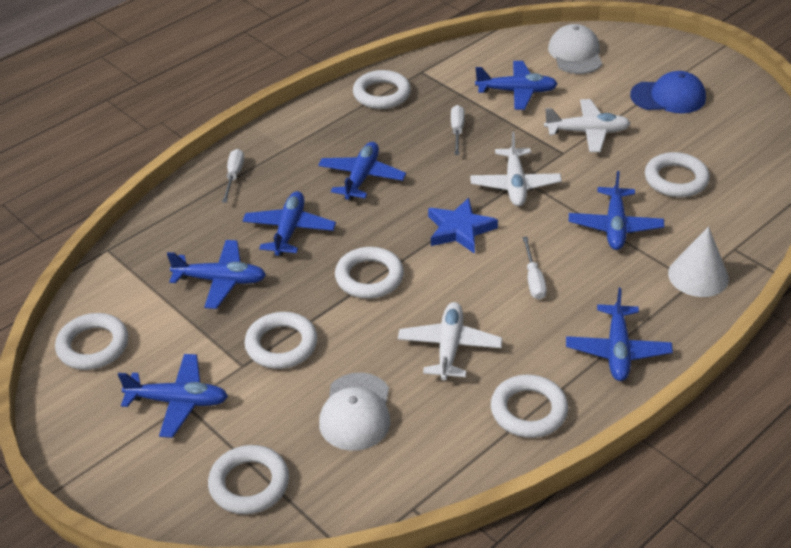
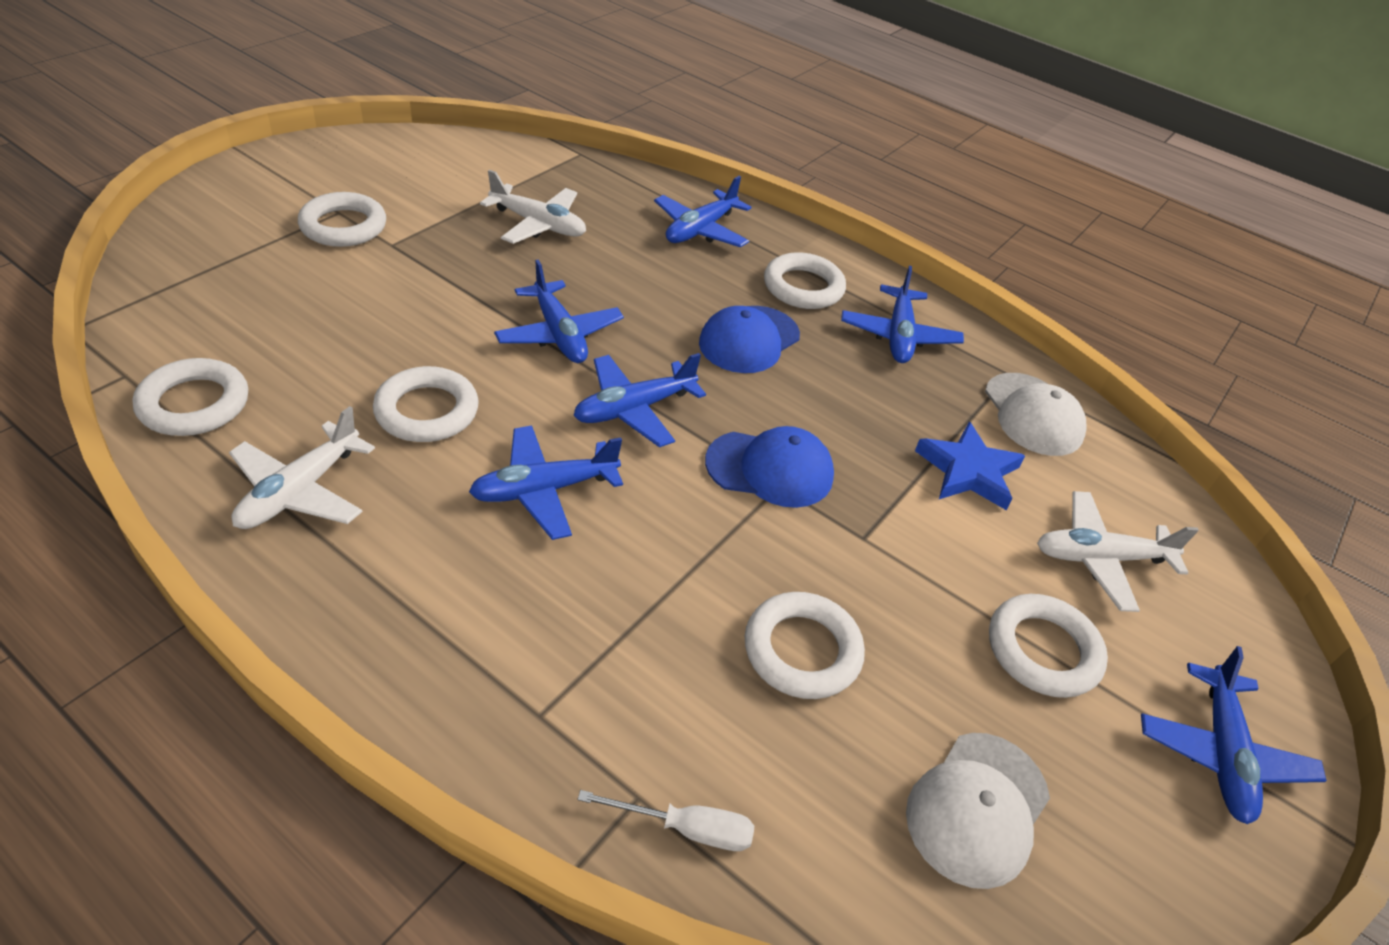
blue cap: 1 -> 2
blue plane: 7 -> 6
white cone: 1 -> 0
white ring: 7 -> 6
white screwdriver: 3 -> 1

